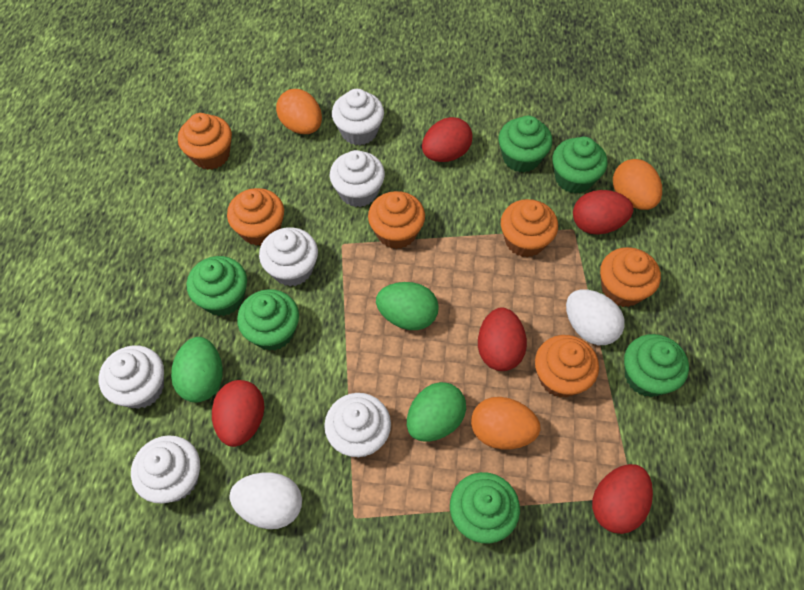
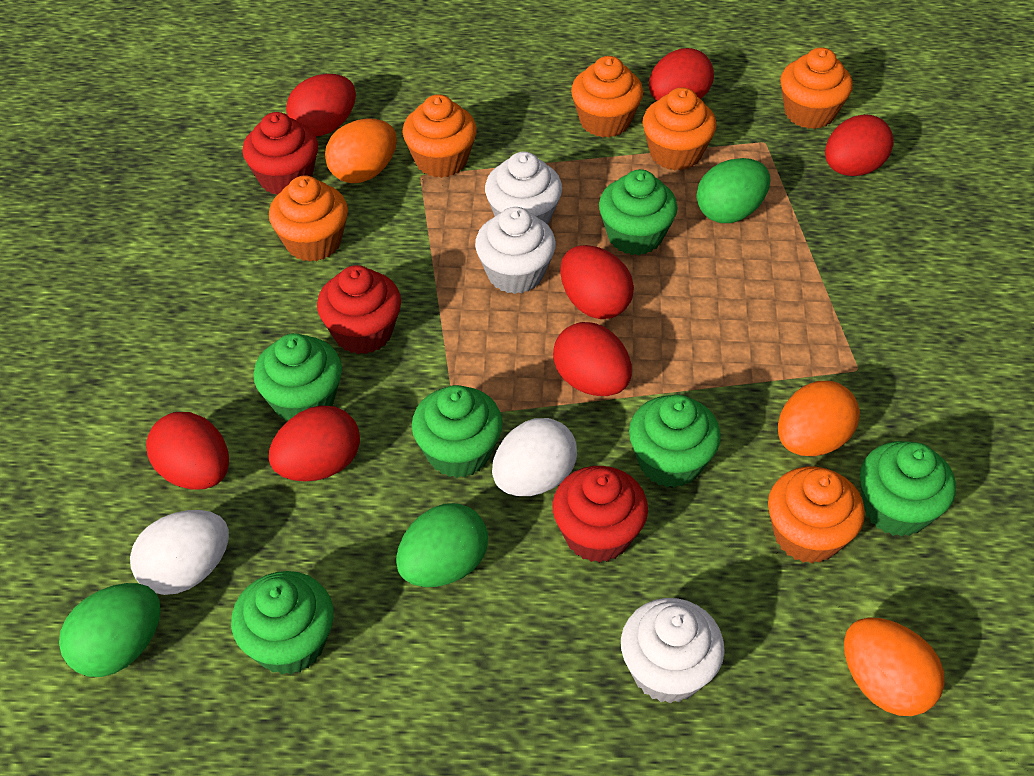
red cupcake: 0 -> 3
red egg: 5 -> 7
white cupcake: 6 -> 3

